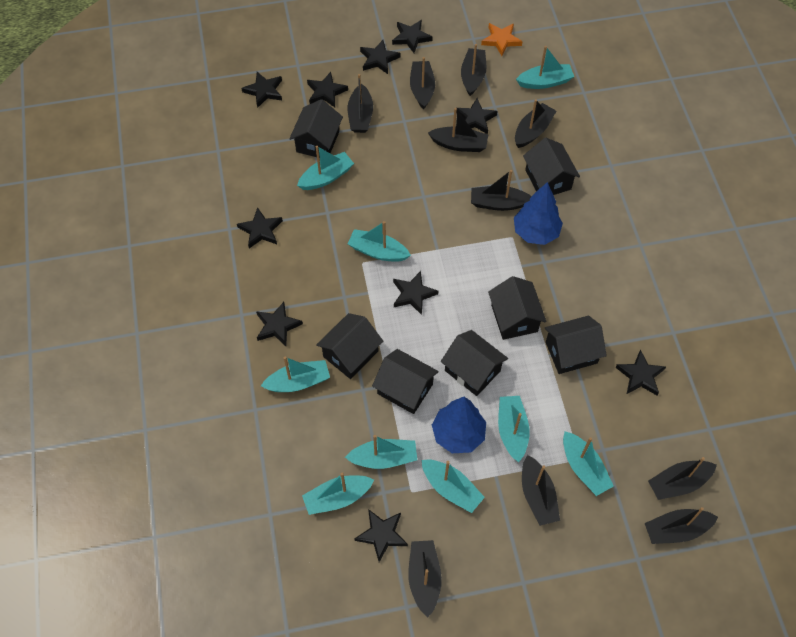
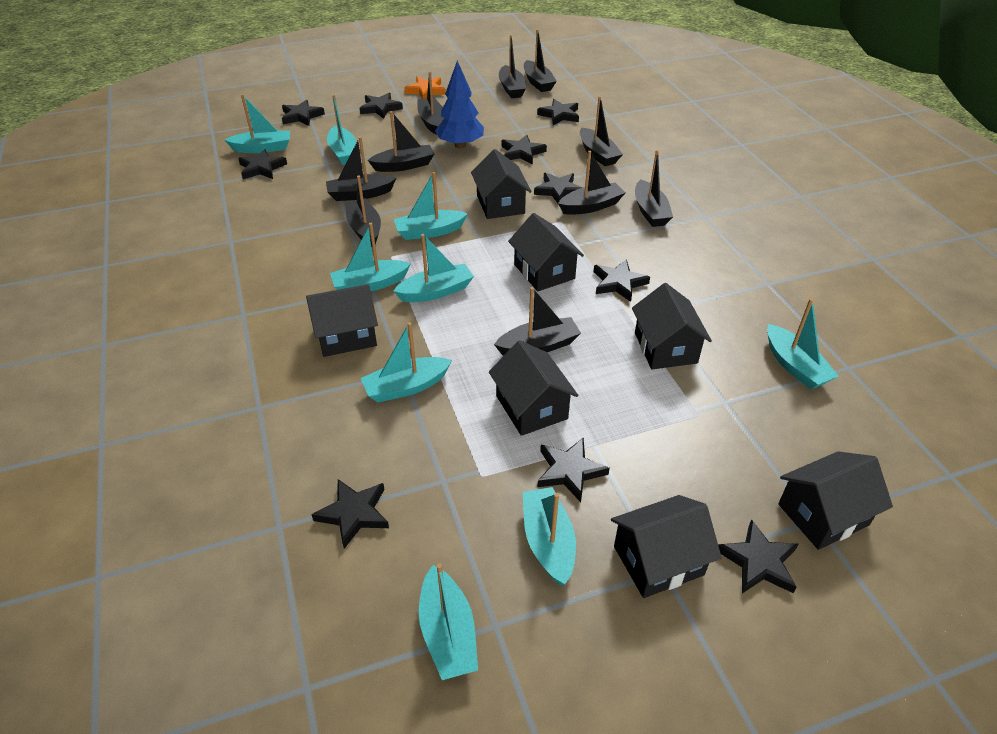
blue tree: 2 -> 1

